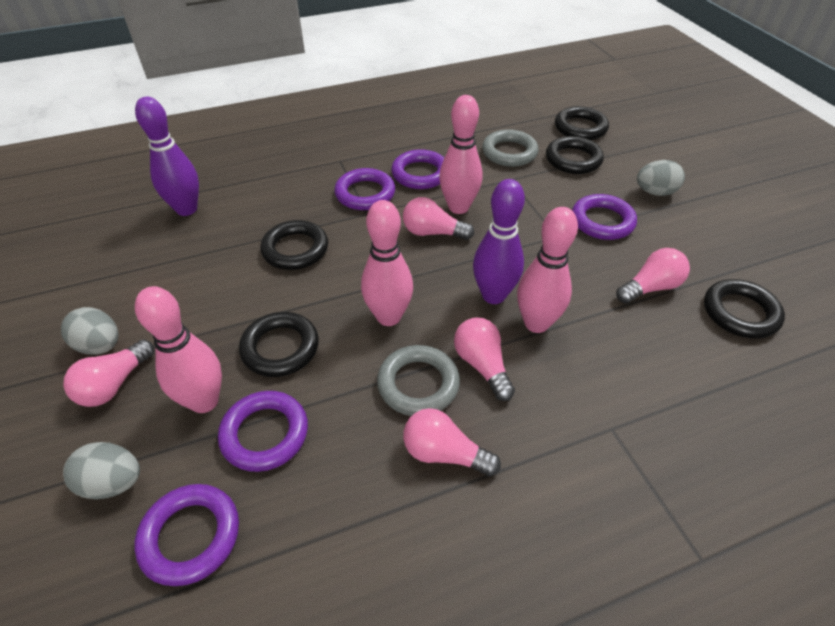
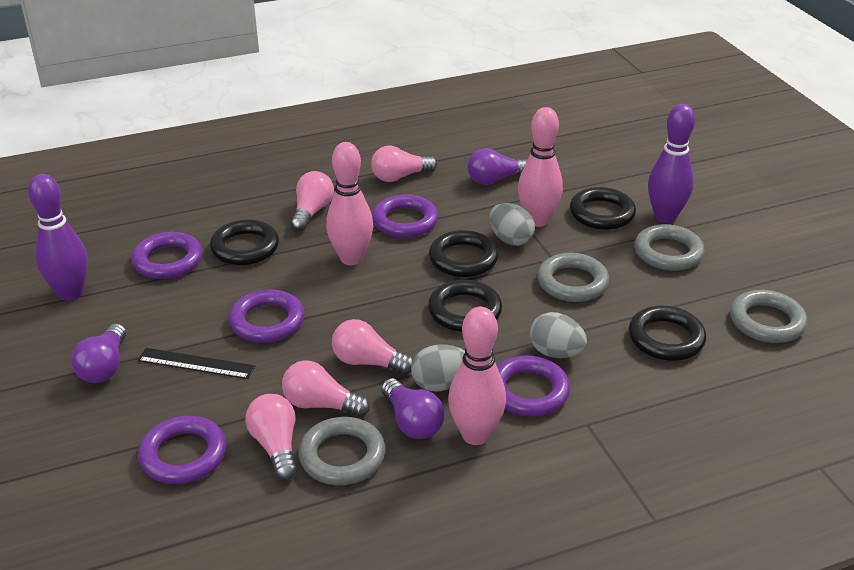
black ruler: 0 -> 1
grey ring: 2 -> 4
pink bowling pin: 4 -> 3
purple light bulb: 0 -> 3

